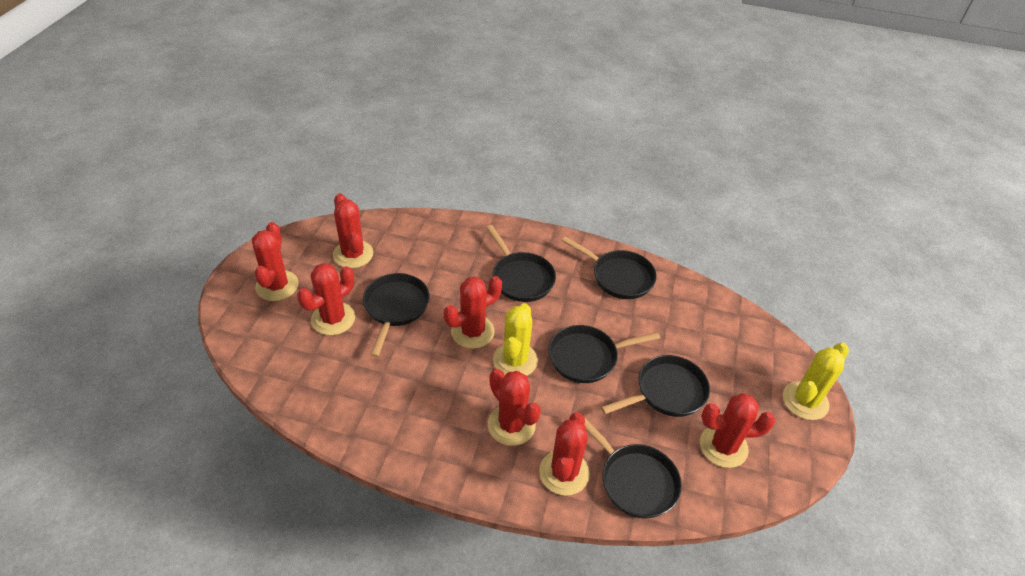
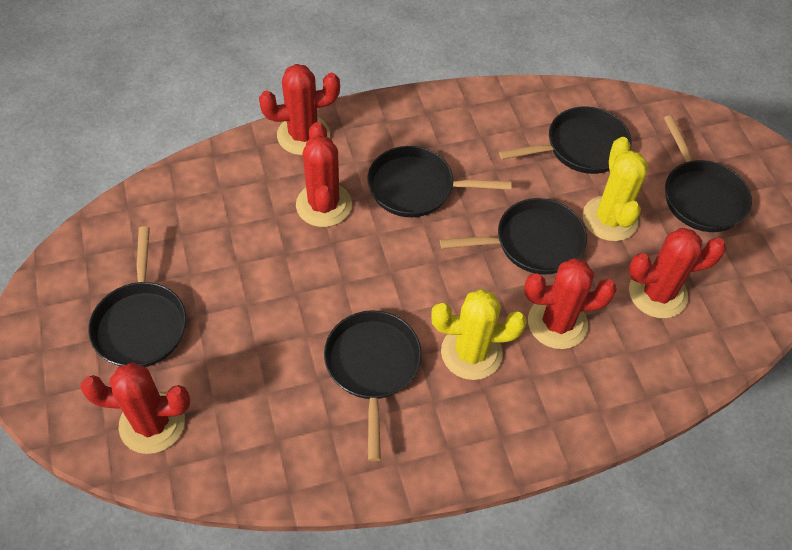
red cactus: 7 -> 5

